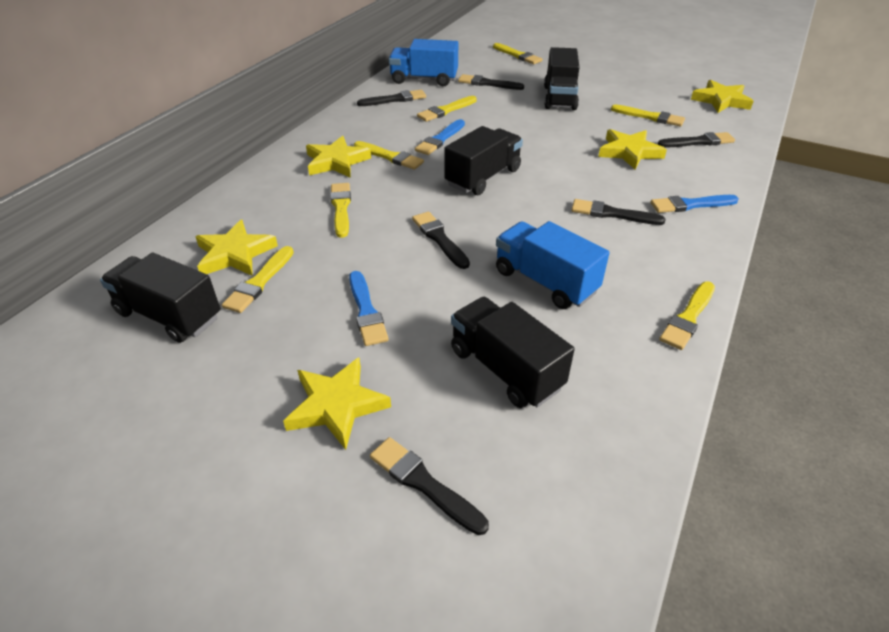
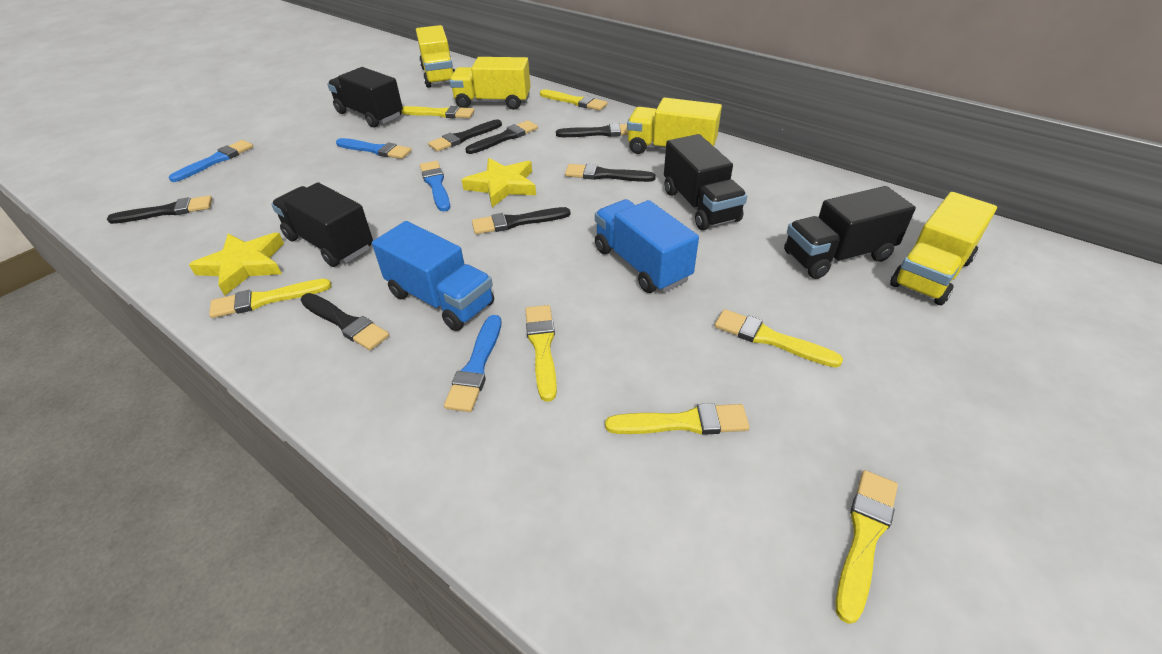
black brush: 6 -> 7
blue brush: 3 -> 4
yellow star: 5 -> 2
yellow truck: 0 -> 4

